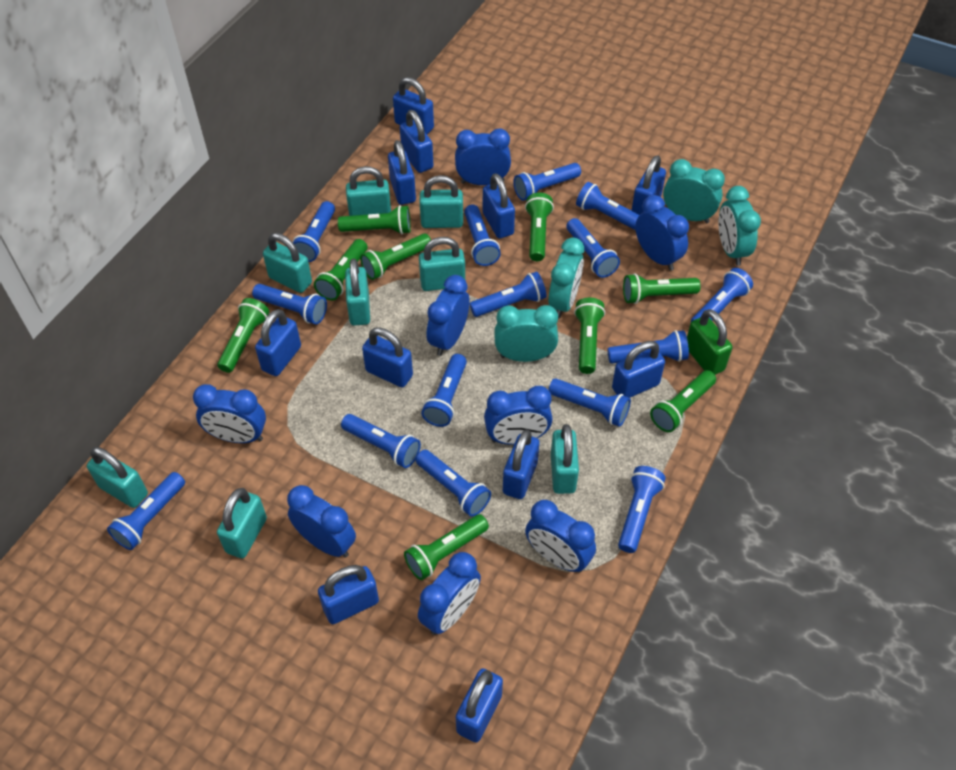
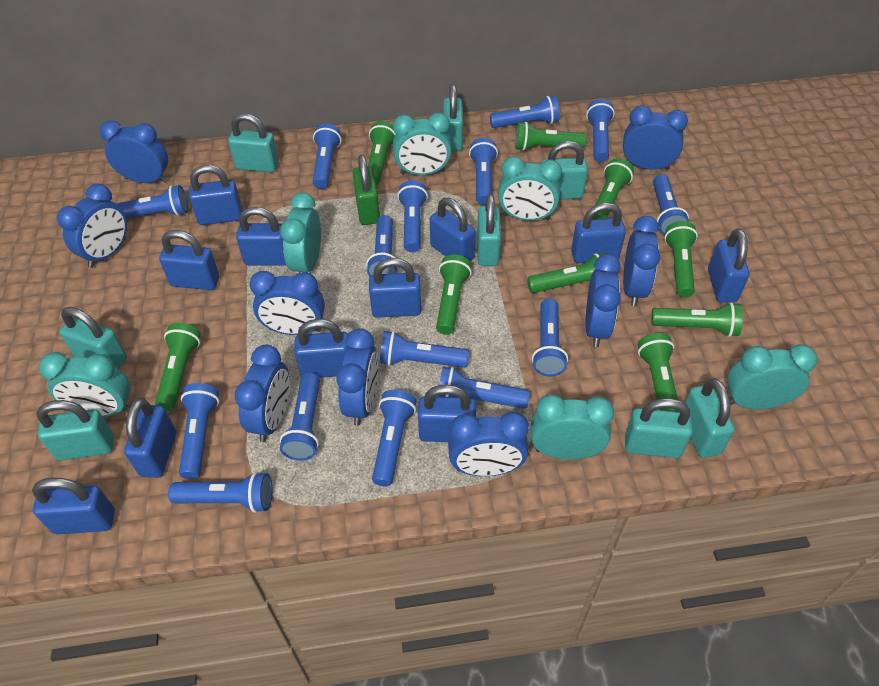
blue clock: 8 -> 9
turquoise clock: 4 -> 6

